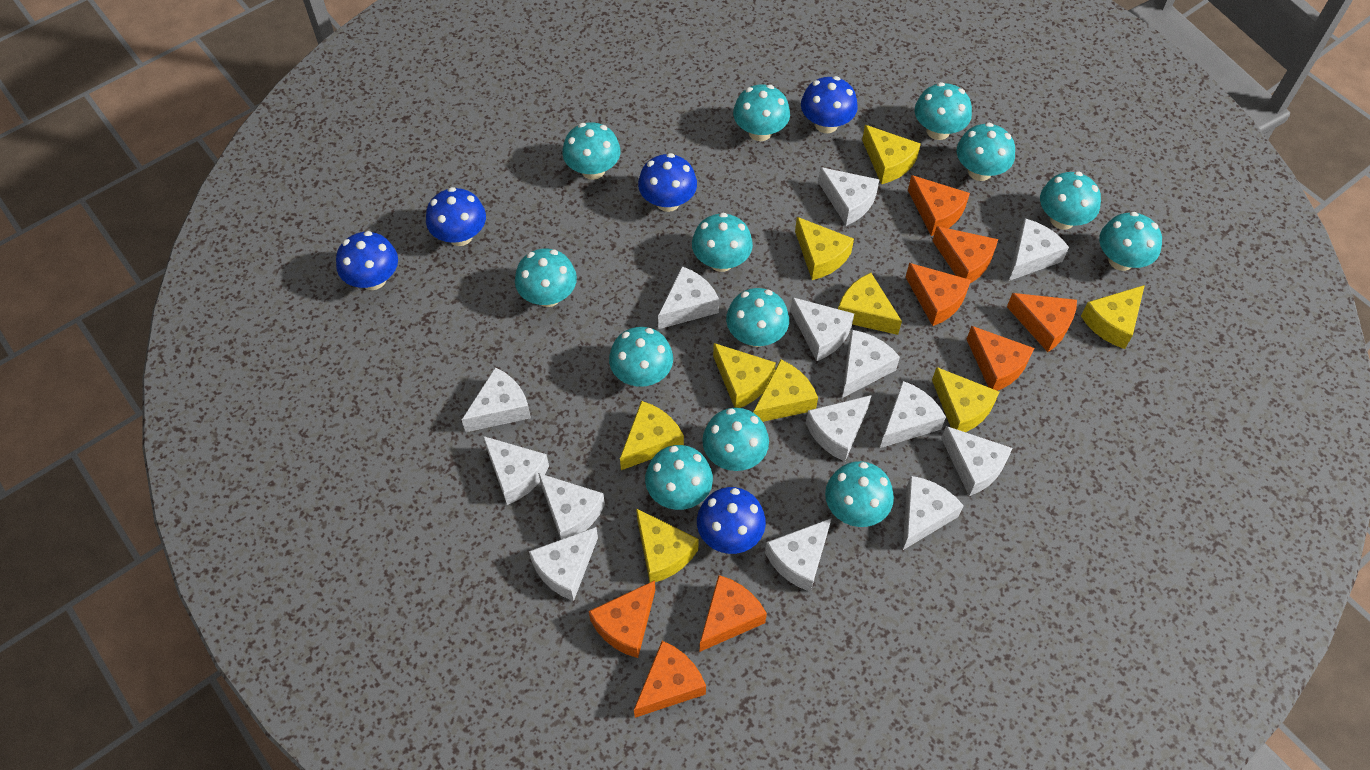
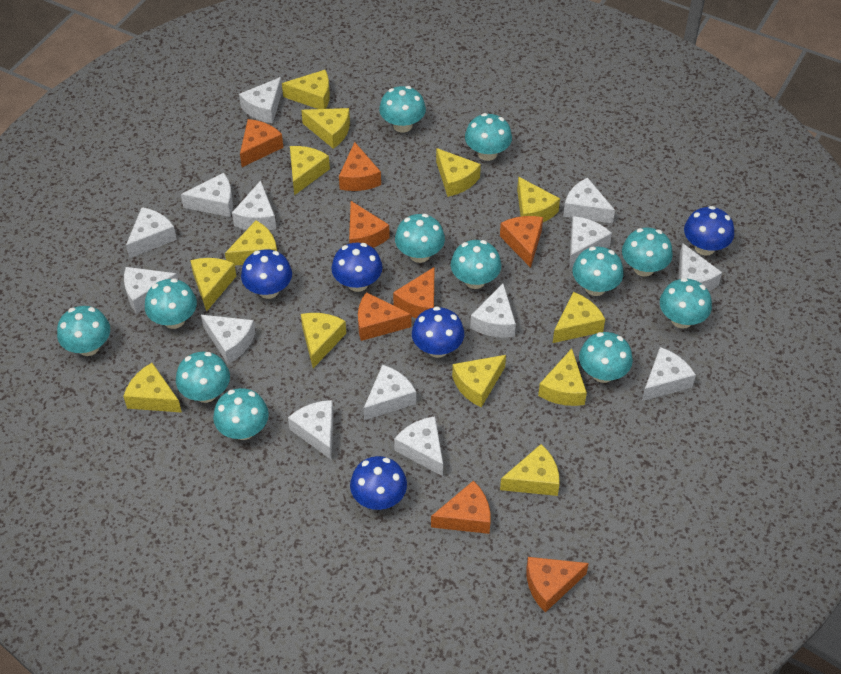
turquoise mushroom: 13 -> 12
yellow cheese: 9 -> 13

